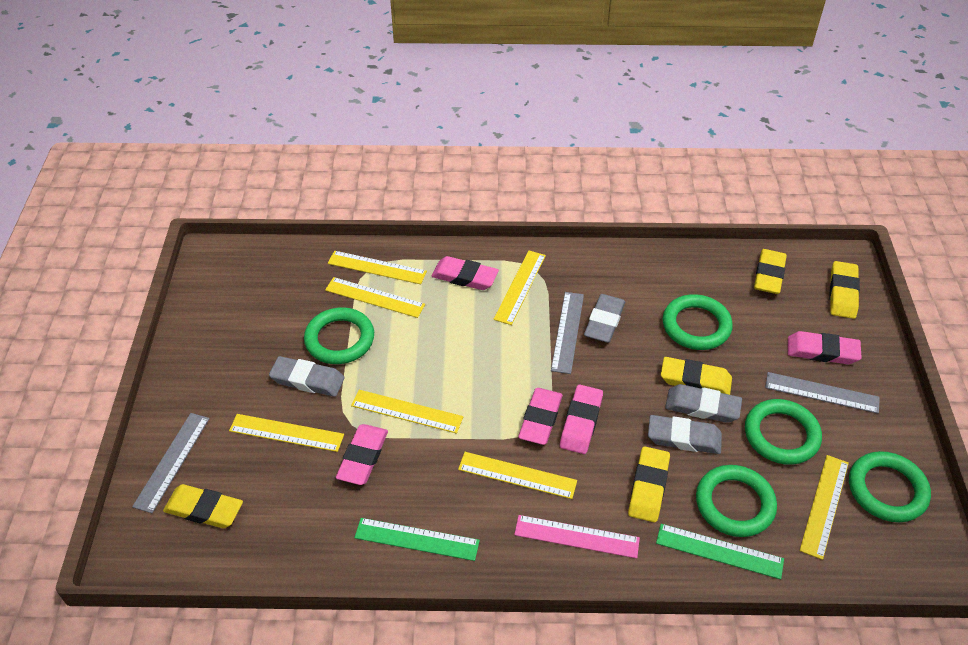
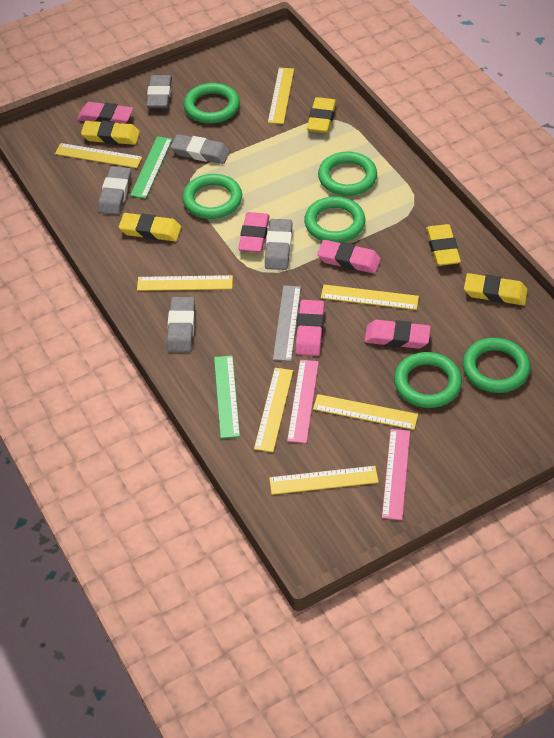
green ring: 5 -> 6
grey eraser: 4 -> 5
grey ruler: 3 -> 1
pink ruler: 1 -> 2

